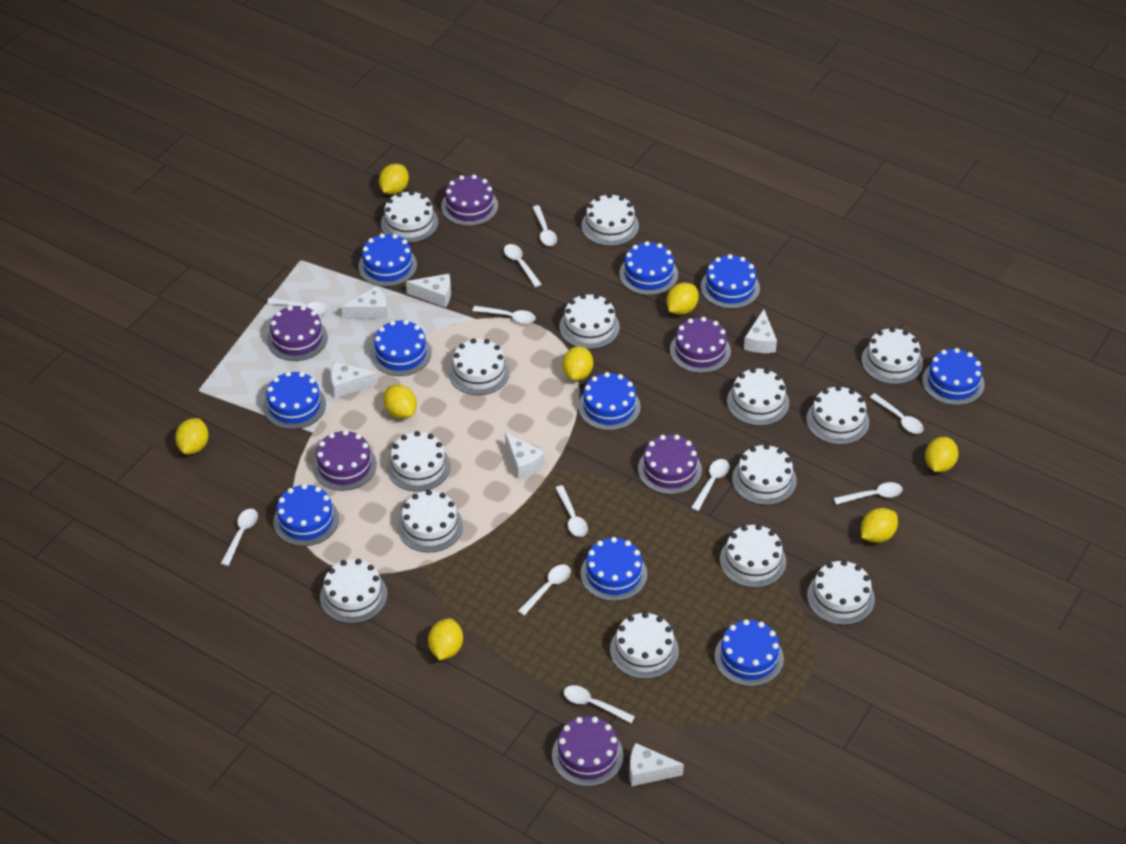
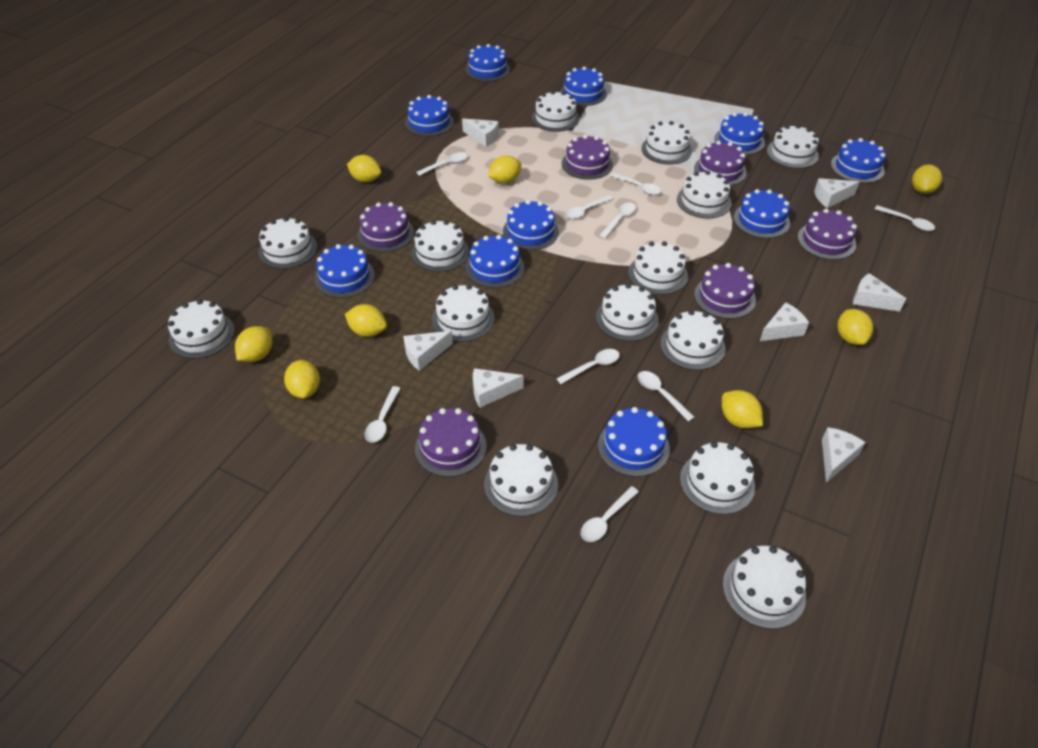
white cheese: 6 -> 7
white spoon: 11 -> 9

